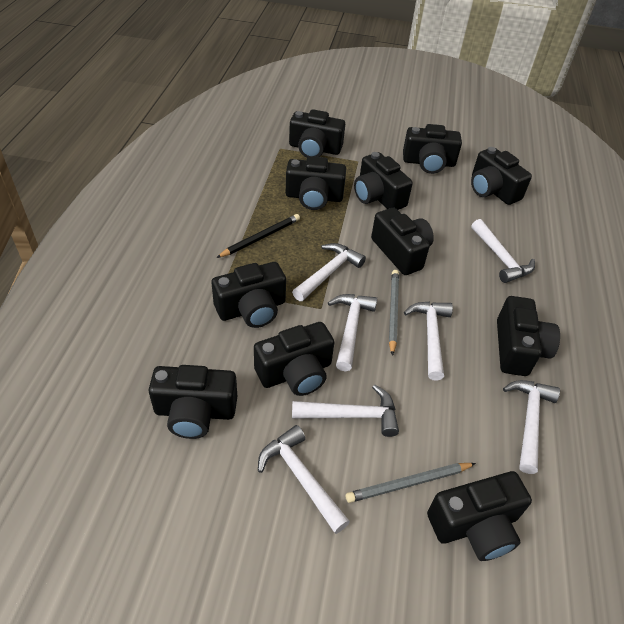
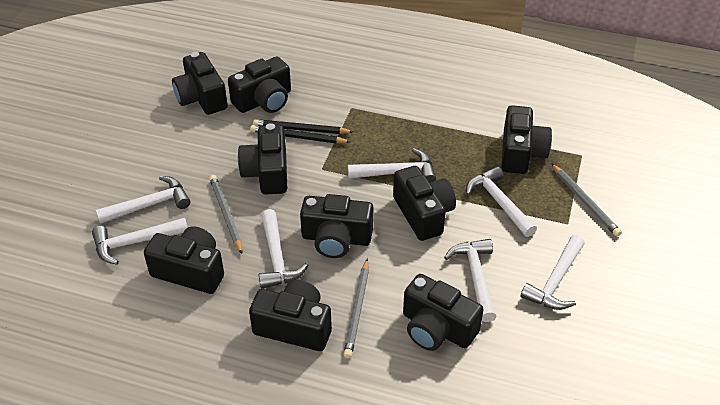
black camera: 11 -> 9
black pencil: 1 -> 2
grey pencil: 2 -> 3

